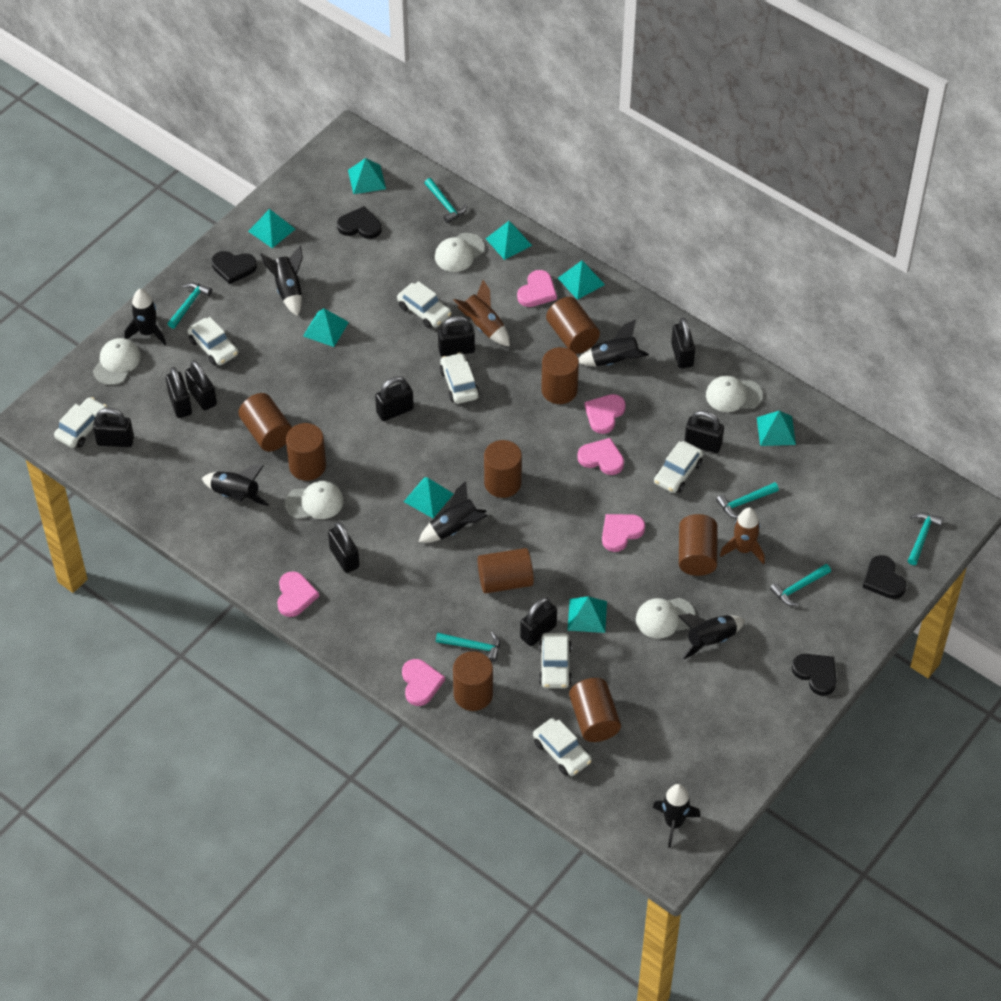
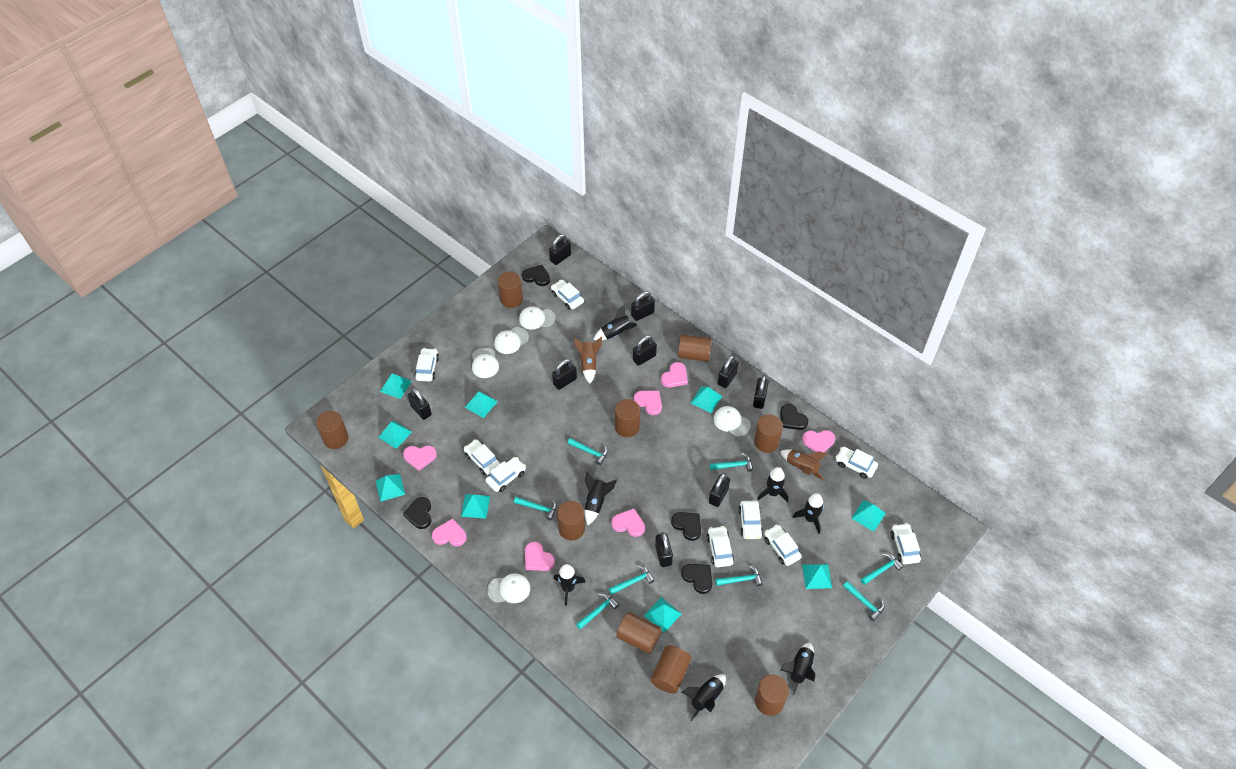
black heart: 4 -> 5
pink heart: 6 -> 7
turquoise hammer: 6 -> 8
turquoise pyramid: 8 -> 9
white car: 7 -> 9

